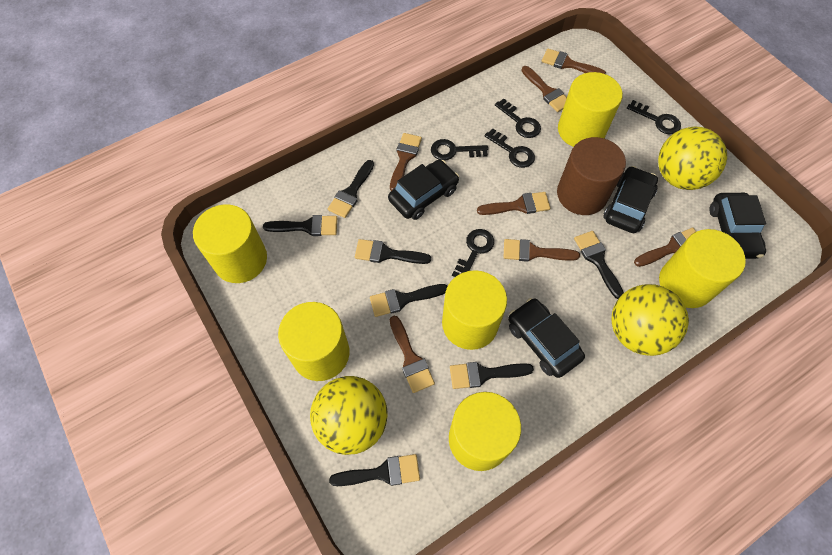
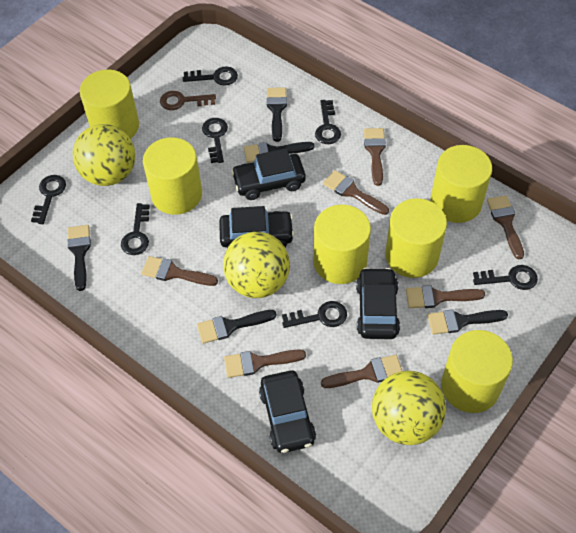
black brush: 7 -> 5
black key: 5 -> 7
brown cylinder: 1 -> 0
brown key: 0 -> 1

